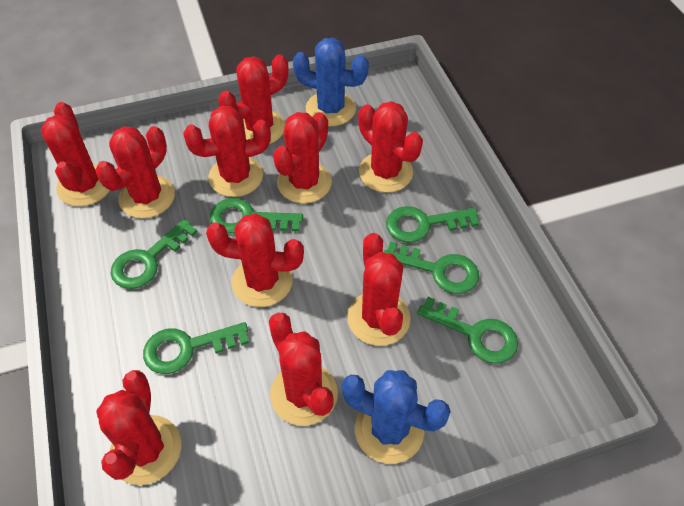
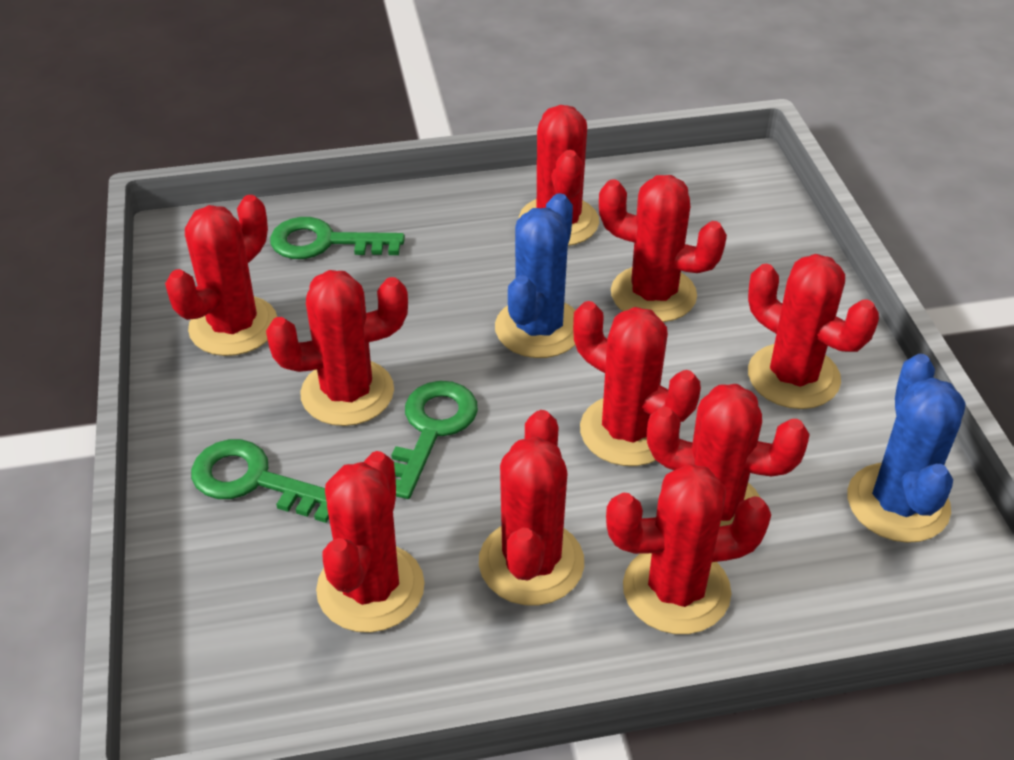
green key: 6 -> 3

